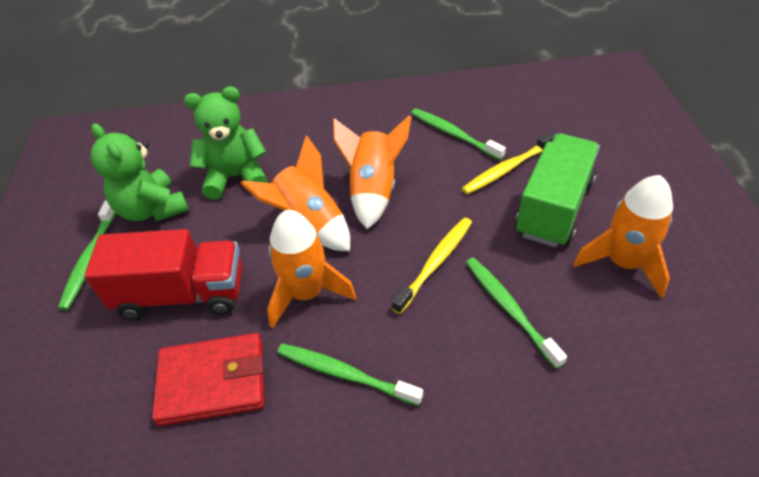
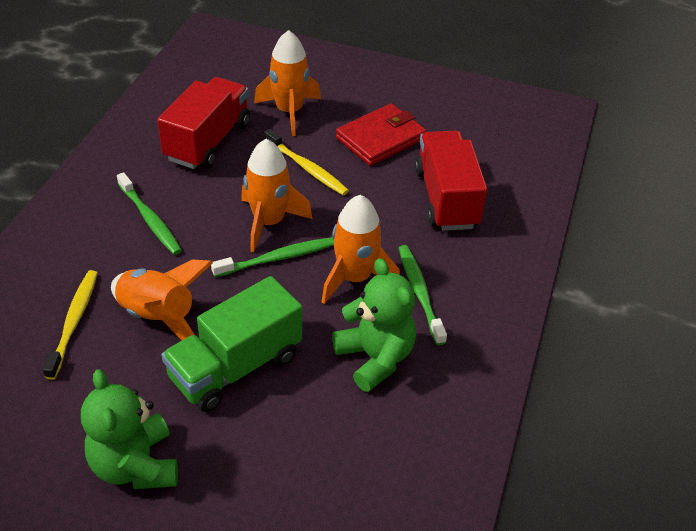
green toothbrush: 4 -> 3
red truck: 1 -> 2

